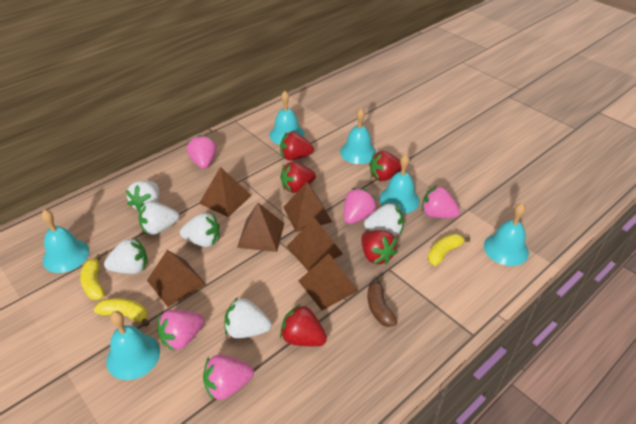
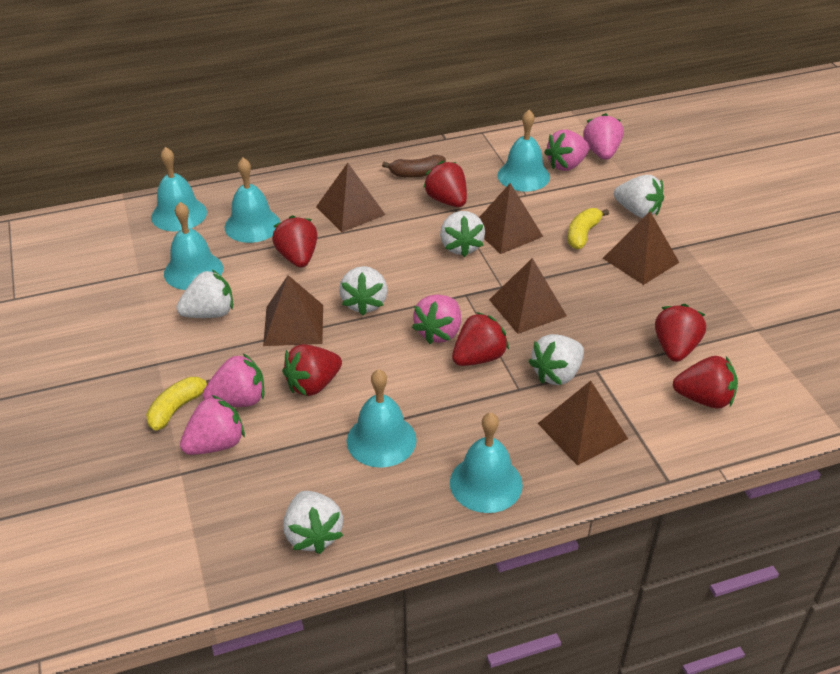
red strawberry: 5 -> 6
yellow banana: 3 -> 2

